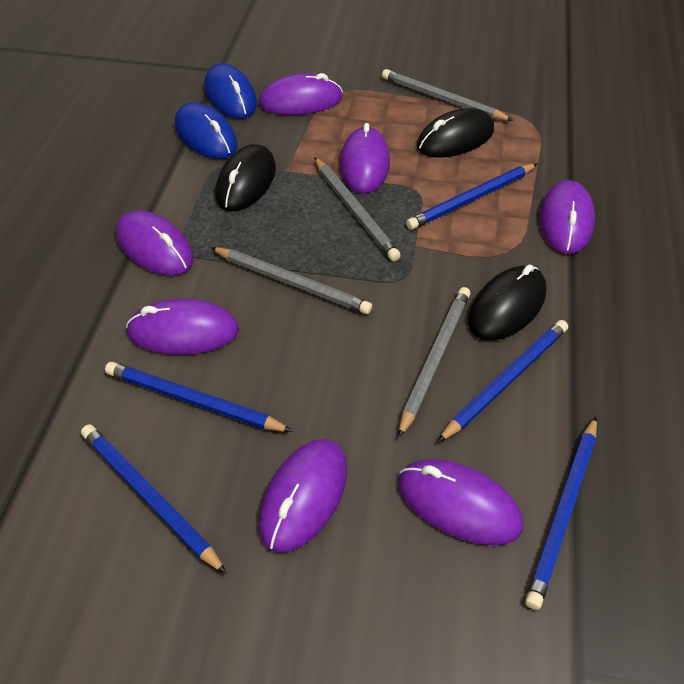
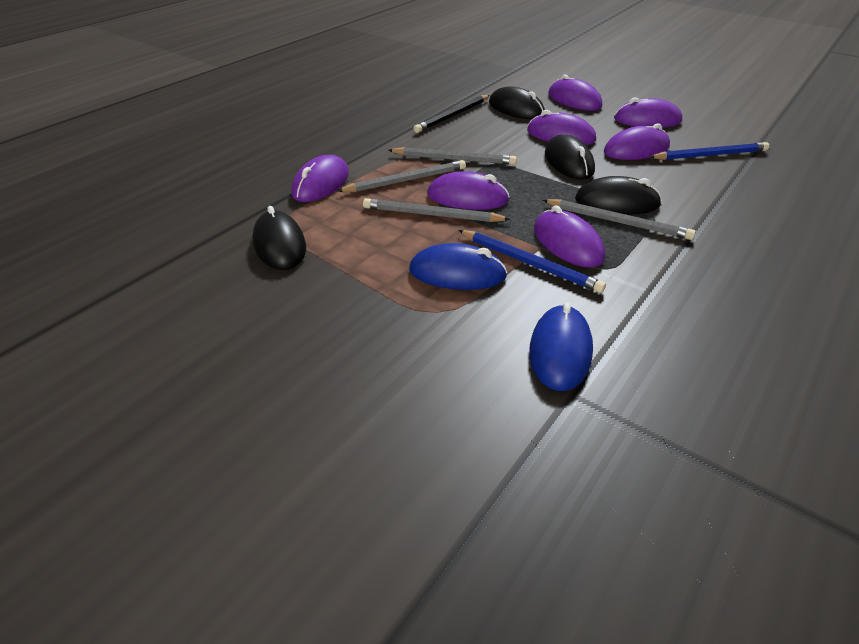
black mouse: 3 -> 4
black pencil: 0 -> 1
blue pencil: 5 -> 2

